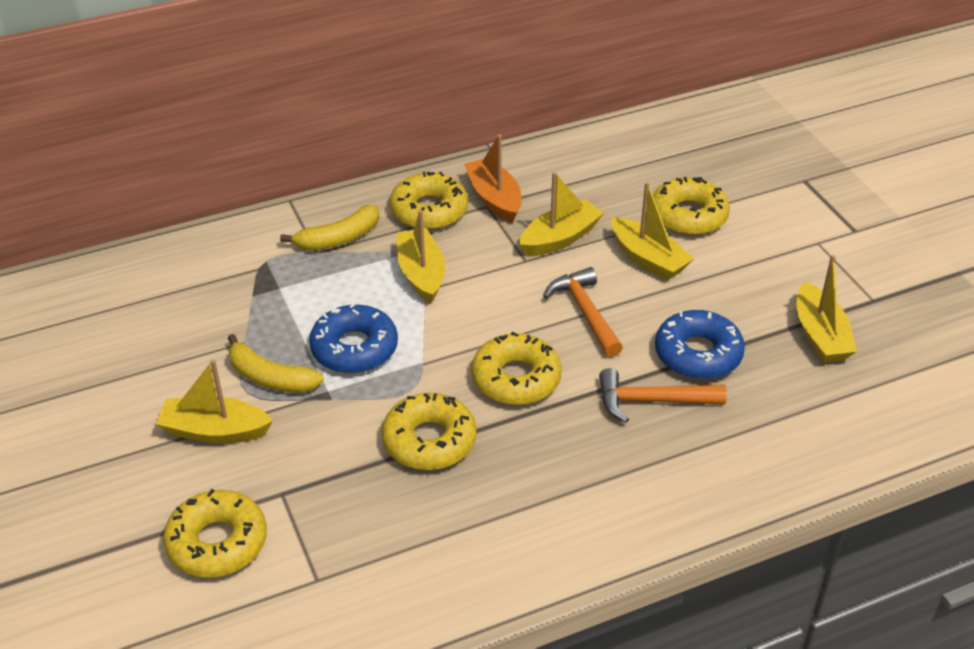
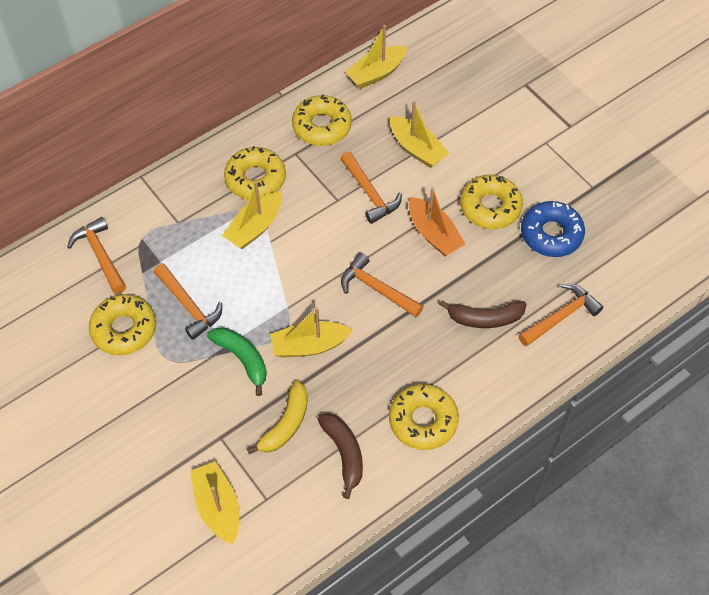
blue donut: 2 -> 1
brown banana: 0 -> 2
green banana: 0 -> 1
orange hammer: 2 -> 5
yellow banana: 2 -> 1

